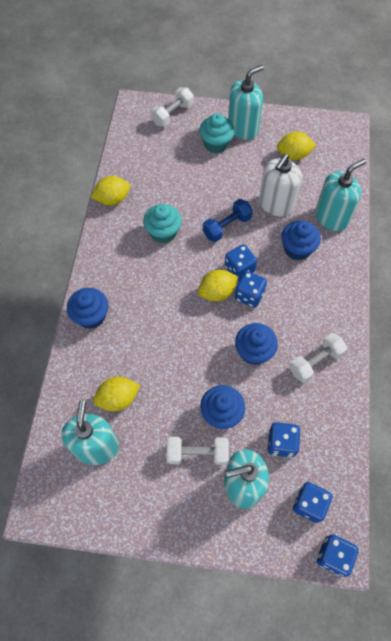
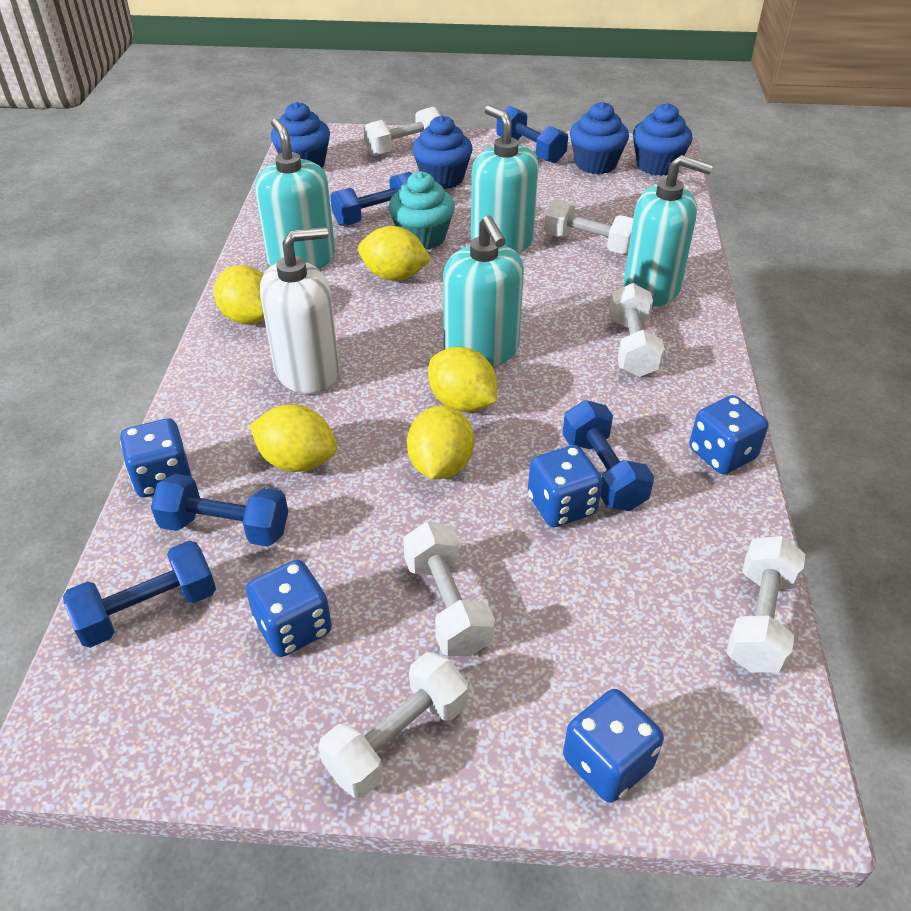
blue dumbbell: 1 -> 5
turquoise cupcake: 2 -> 1
white dumbbell: 3 -> 6
yellow lemon: 4 -> 5

